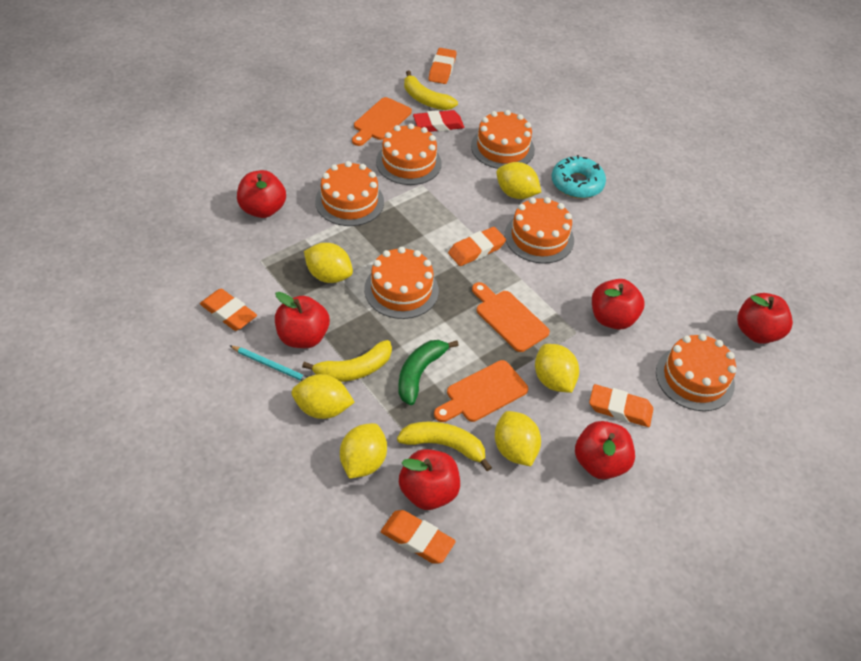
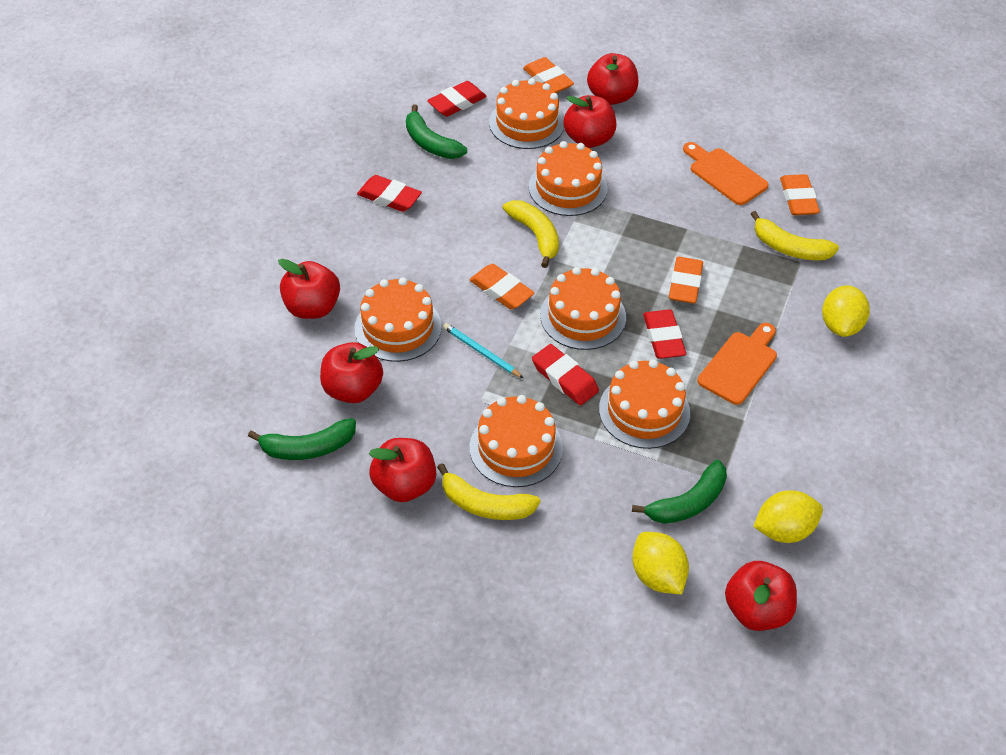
green banana: 1 -> 3
orange cutting board: 3 -> 2
orange eraser: 5 -> 4
red eraser: 1 -> 4
turquoise donut: 1 -> 0
yellow lemon: 6 -> 3

